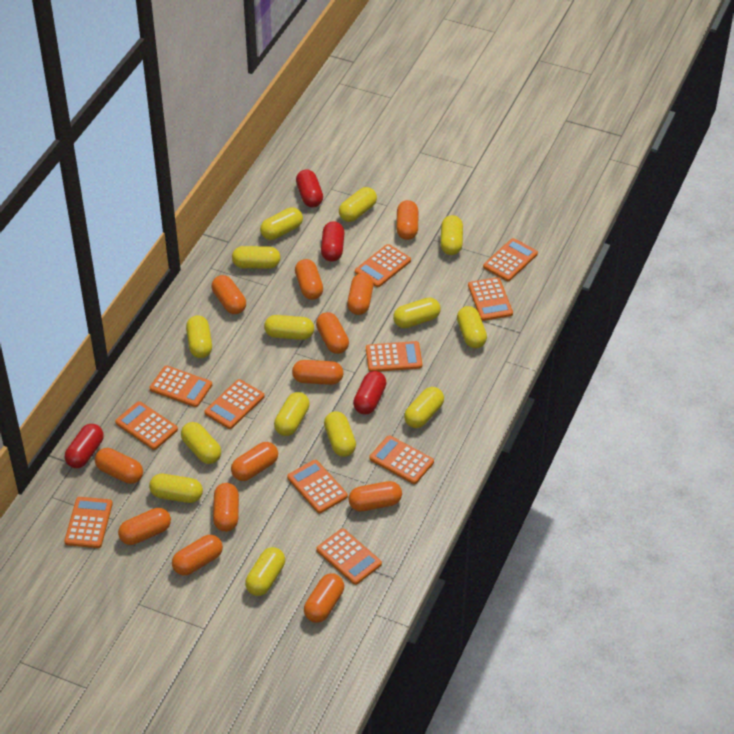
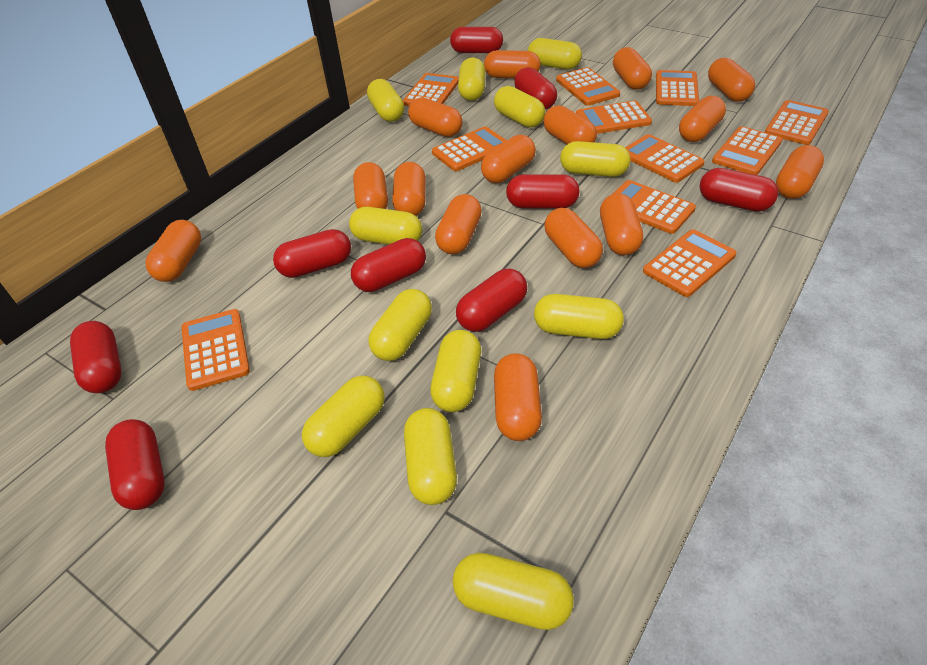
orange capsule: 13 -> 15
red capsule: 4 -> 9
yellow capsule: 14 -> 12

